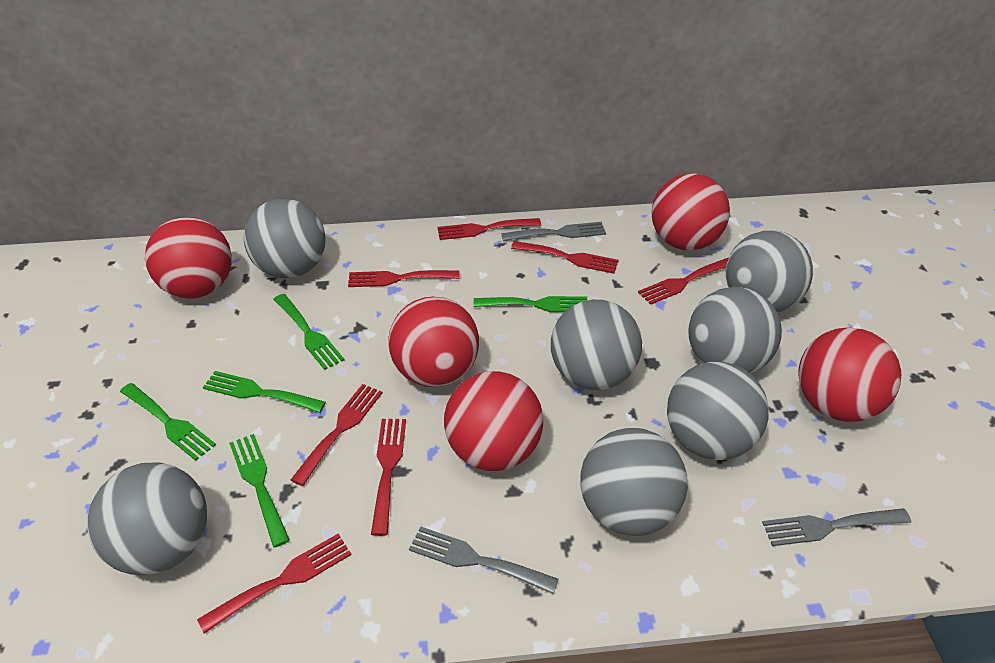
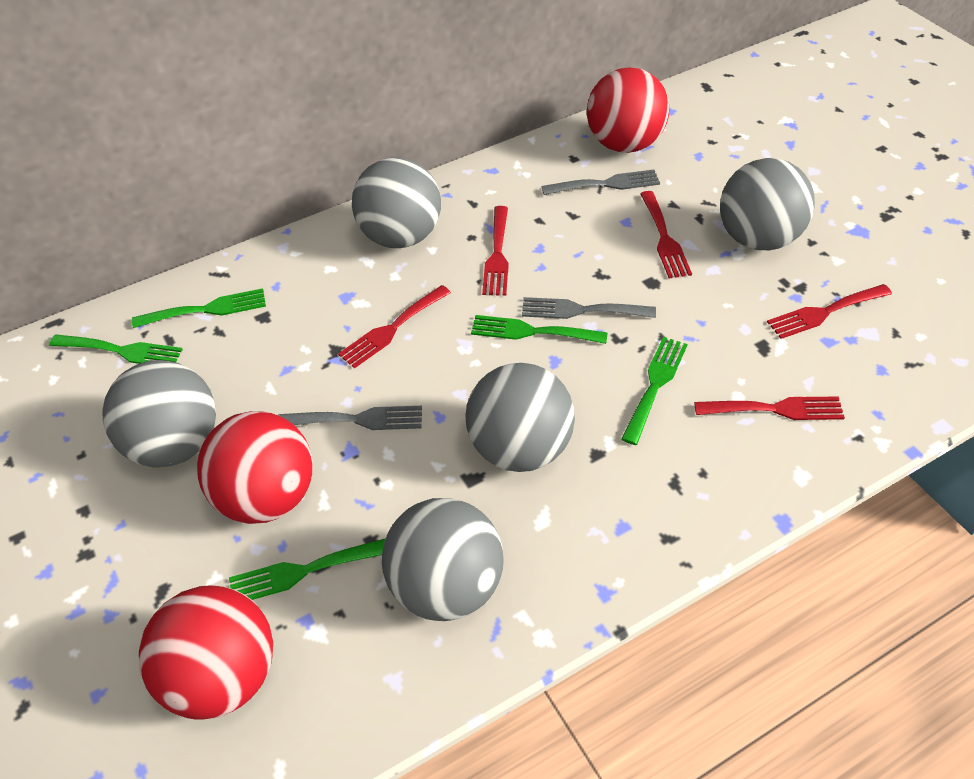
grey ball: 7 -> 5
red ball: 5 -> 3
red fork: 7 -> 5

